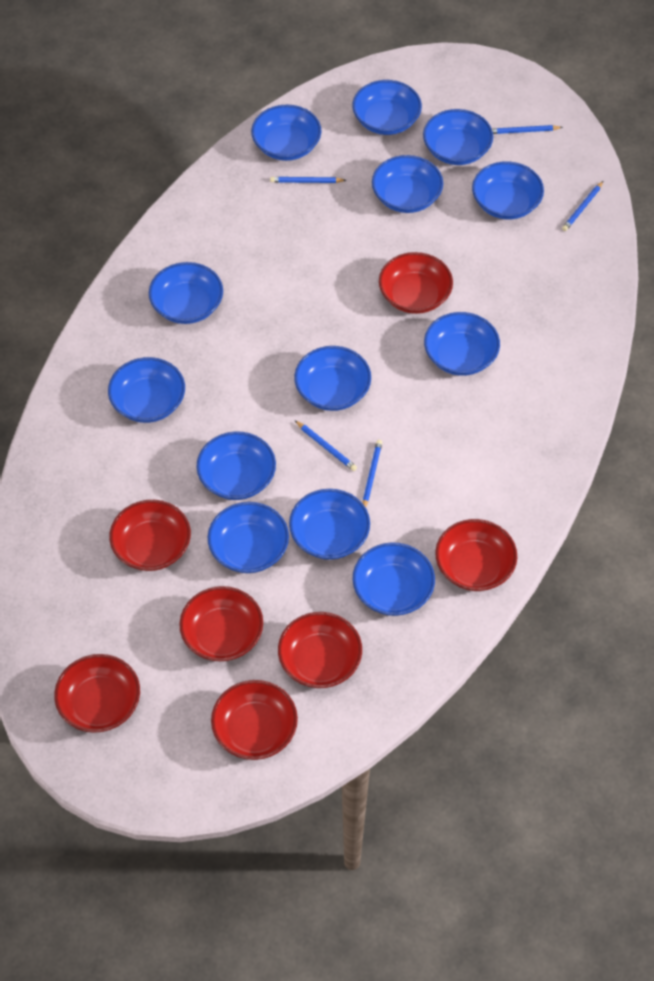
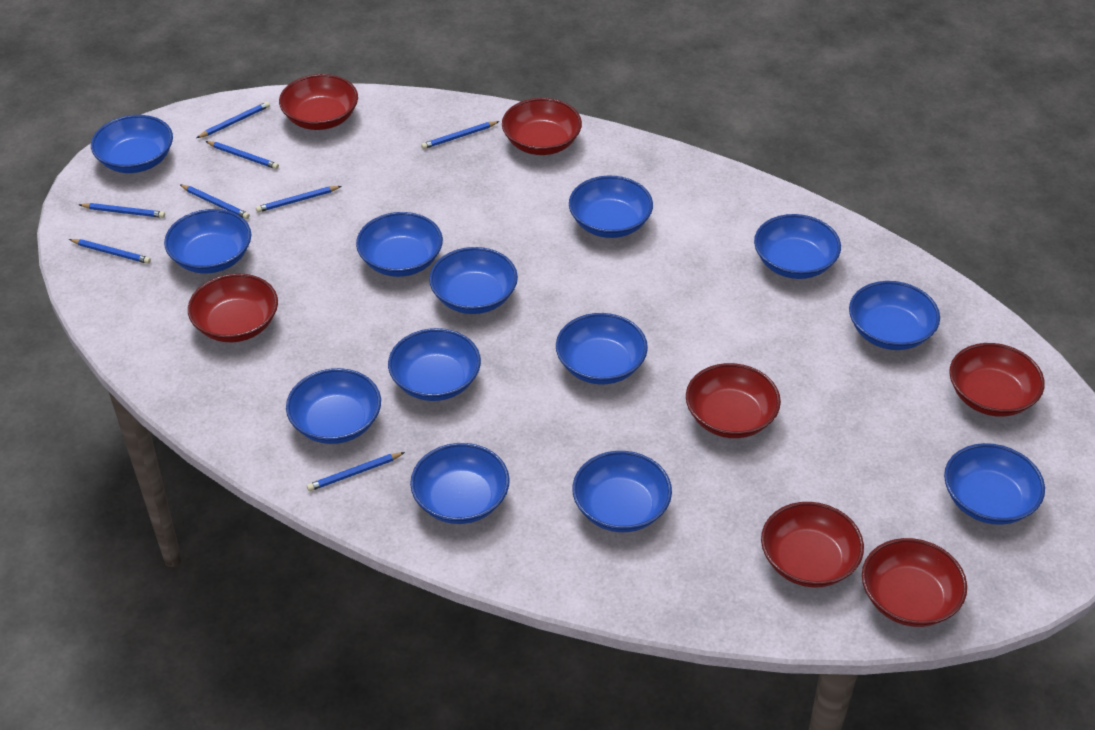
blue pencil: 5 -> 8

